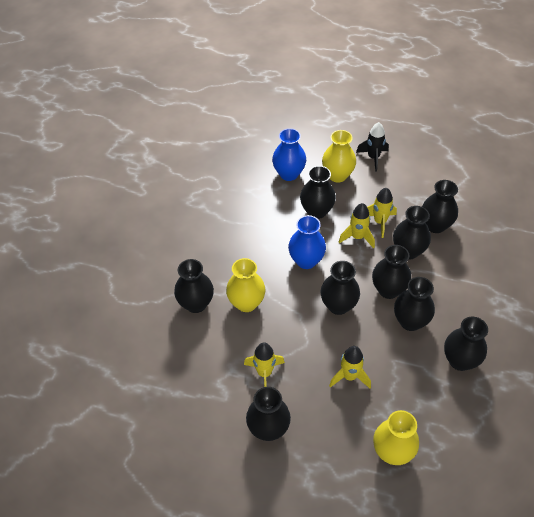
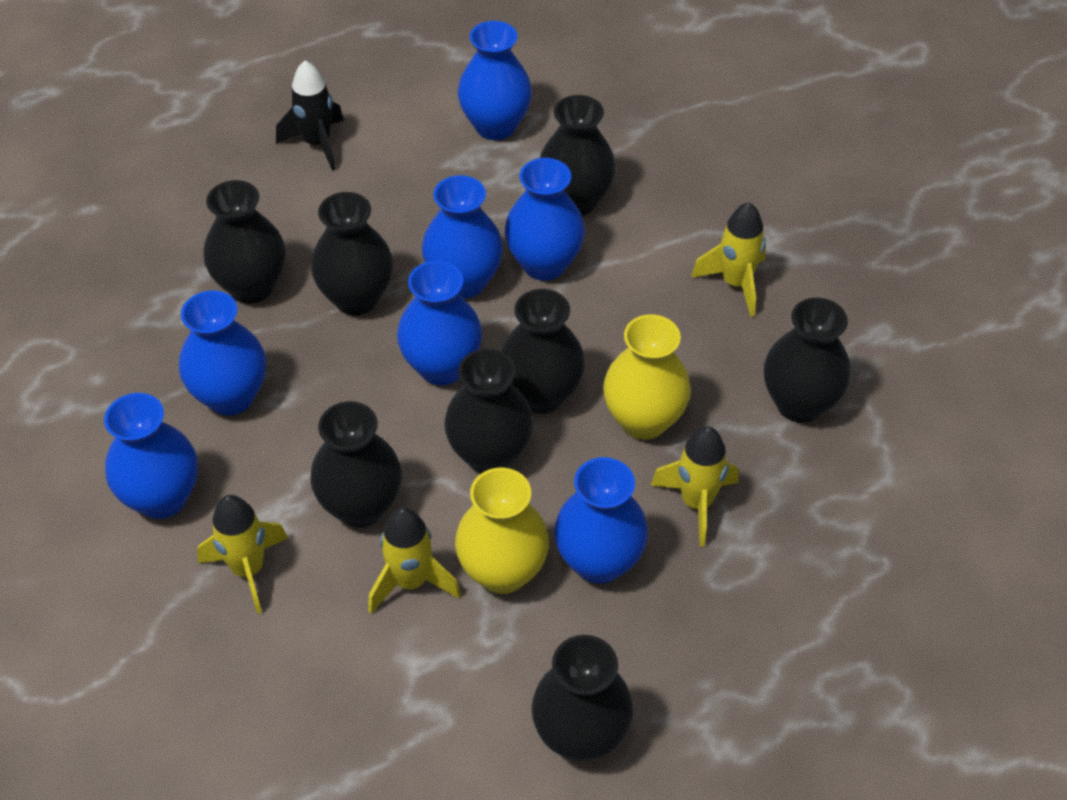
black vase: 9 -> 8
blue vase: 2 -> 7
yellow vase: 3 -> 2

